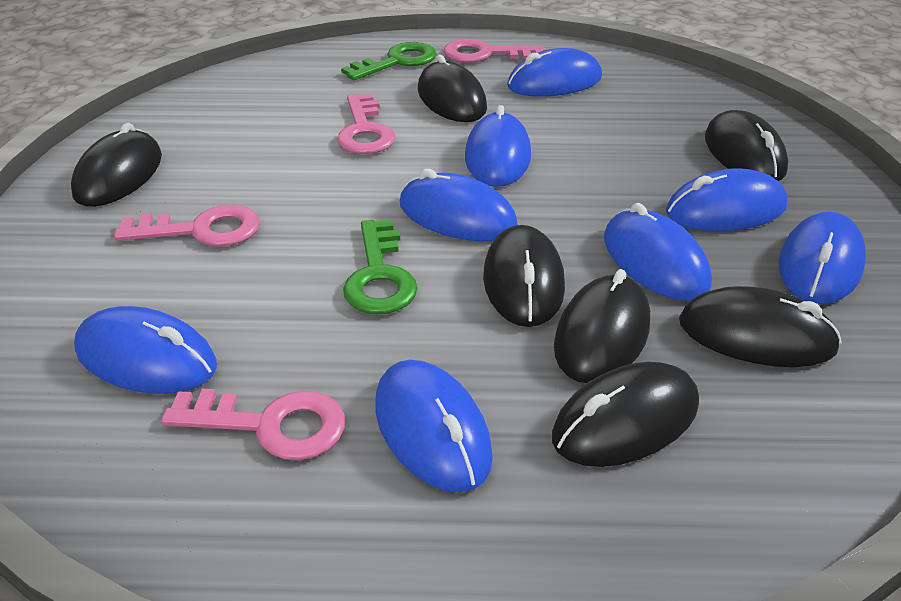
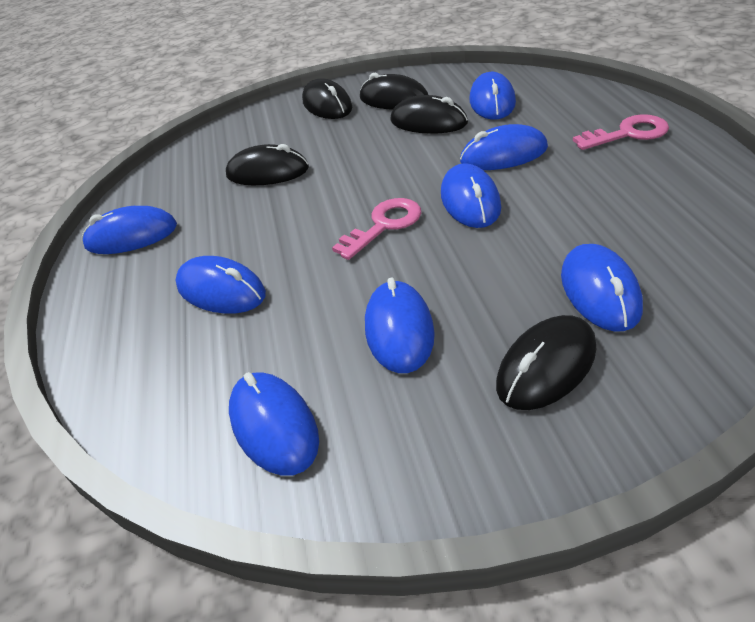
black mouse: 7 -> 5
green key: 2 -> 0
pink key: 4 -> 2

